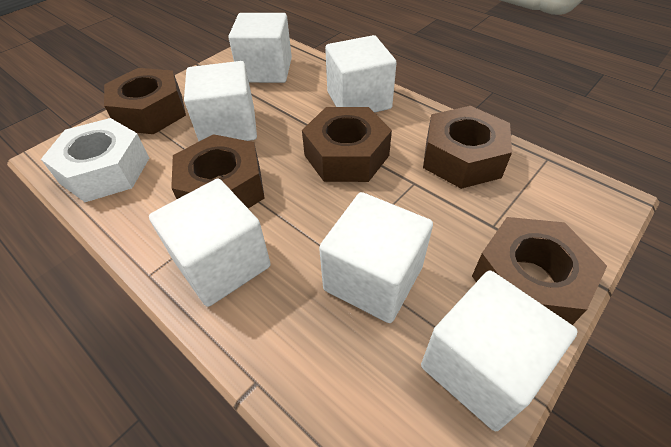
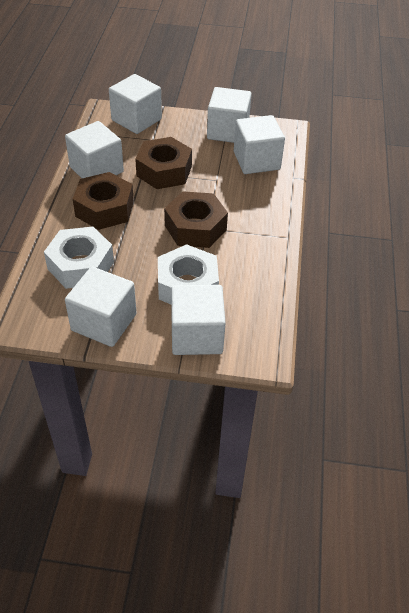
brown nut: 5 -> 3
white nut: 1 -> 2

